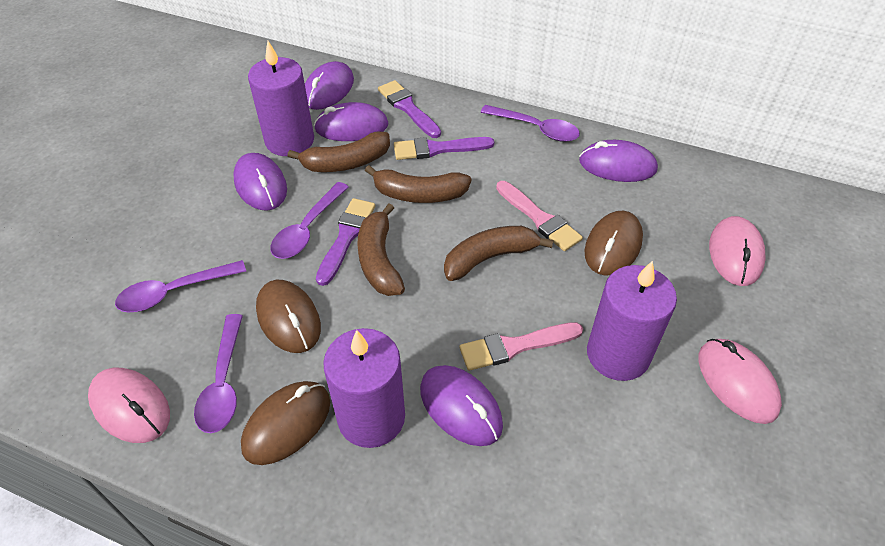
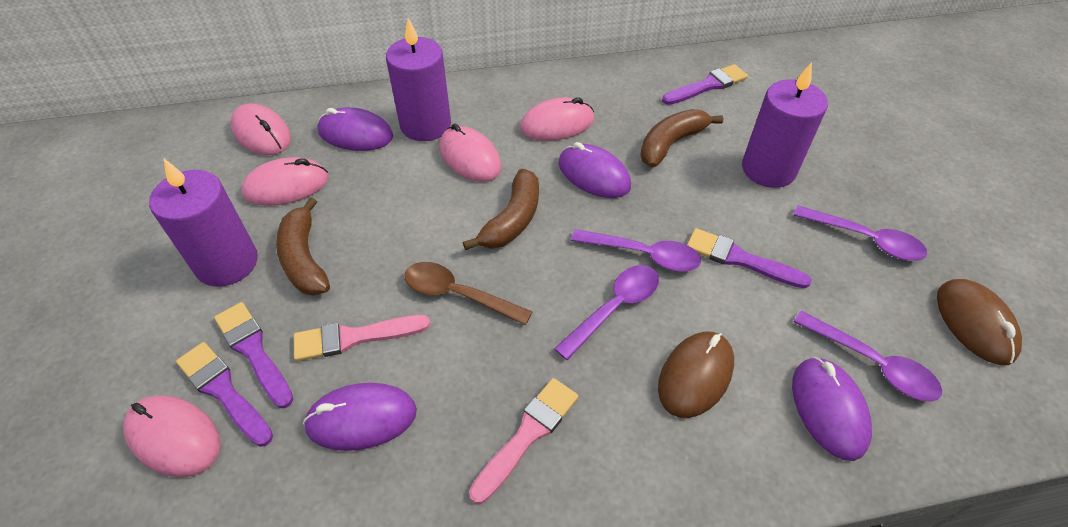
brown banana: 4 -> 3
brown mouse: 3 -> 2
brown spoon: 0 -> 1
pink mouse: 3 -> 5
purple brush: 3 -> 4
purple mouse: 5 -> 4

